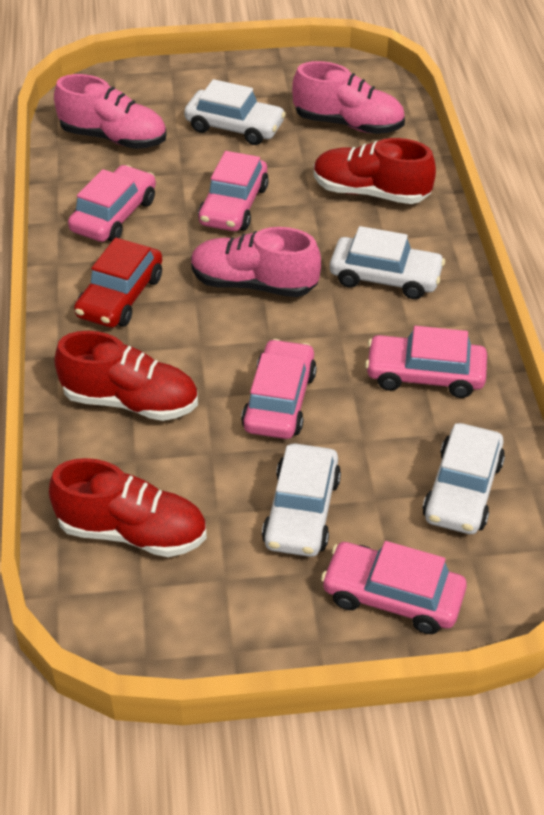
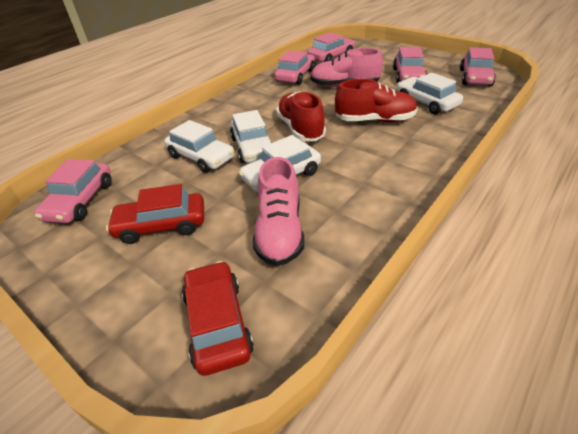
pink shoe: 3 -> 2
red car: 1 -> 2
red shoe: 3 -> 2

